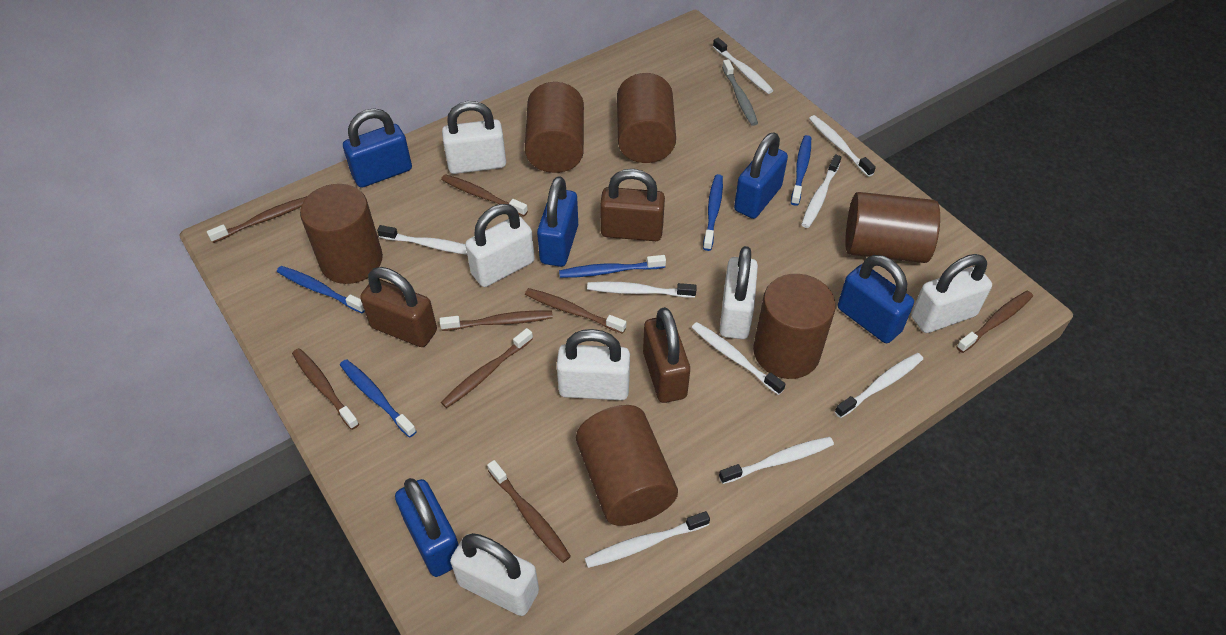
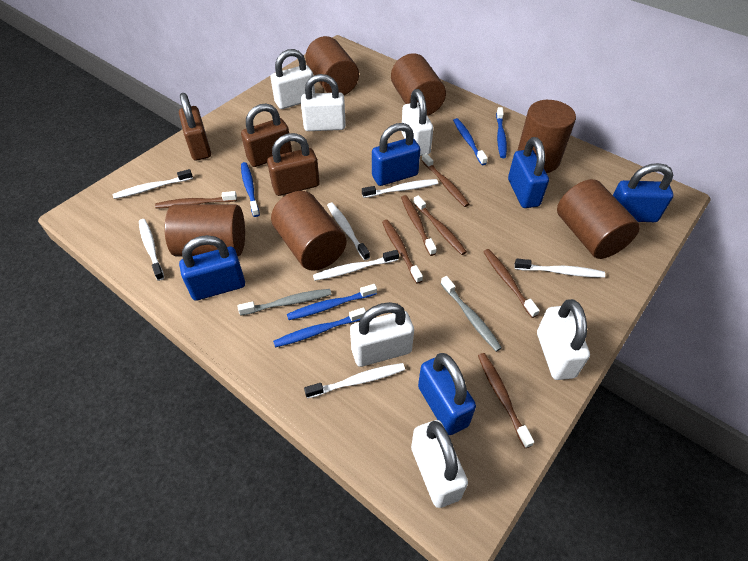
brown toothbrush: 8 -> 7
grey toothbrush: 1 -> 2
white toothbrush: 9 -> 7

